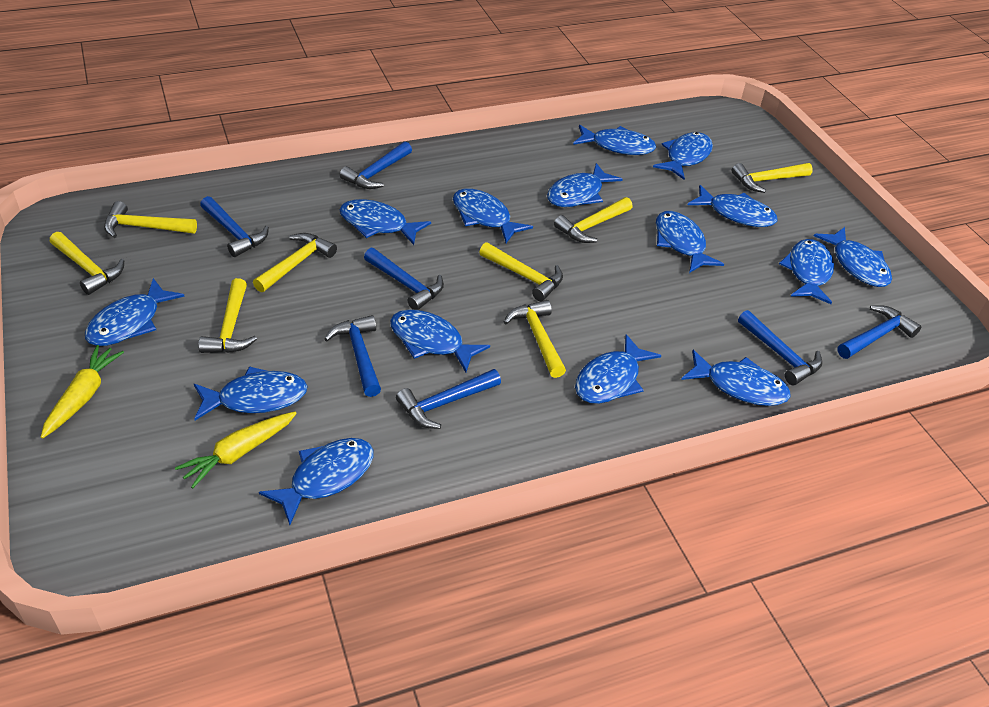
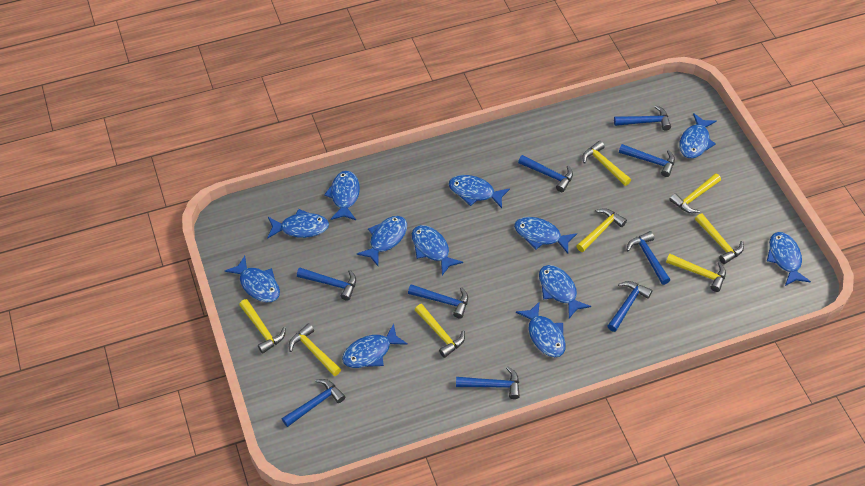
blue fish: 15 -> 12
blue hammer: 7 -> 9
yellow carrot: 2 -> 0

